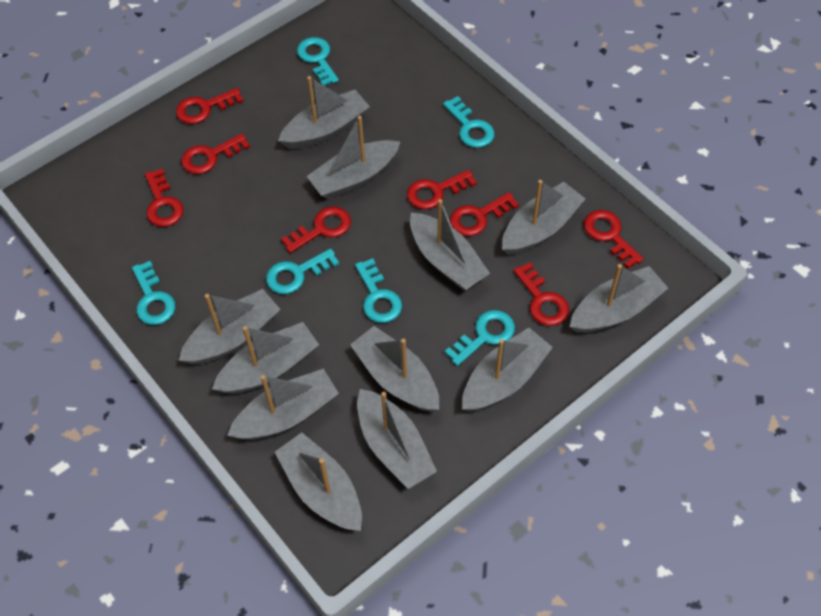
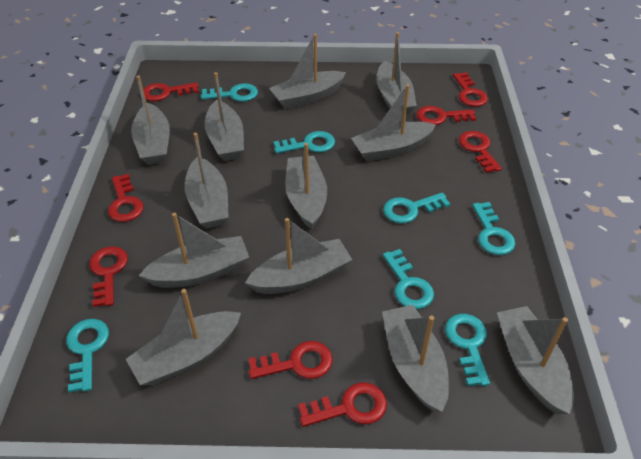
turquoise key: 6 -> 7

